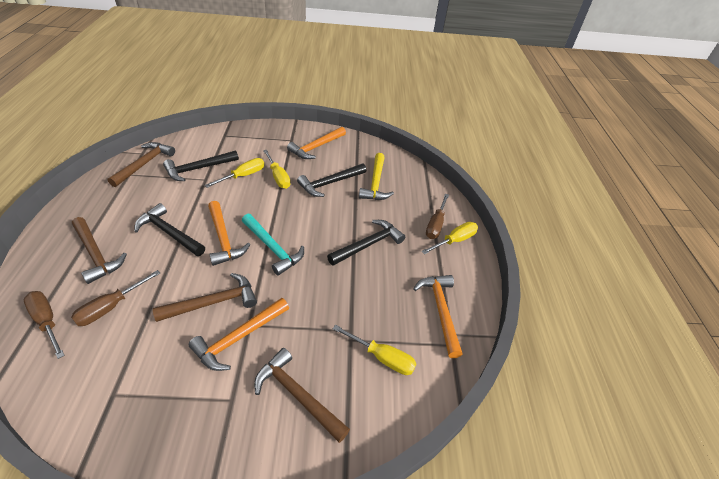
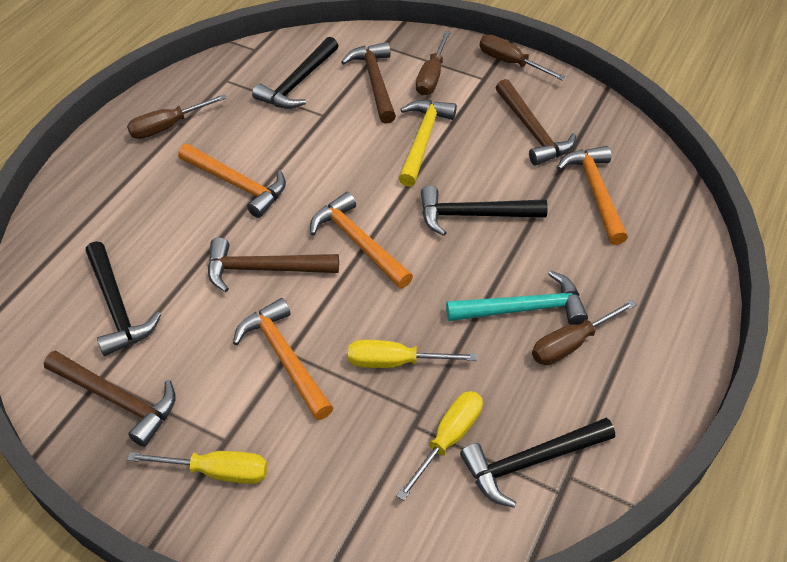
brown screwdriver: 3 -> 4
yellow screwdriver: 4 -> 3

